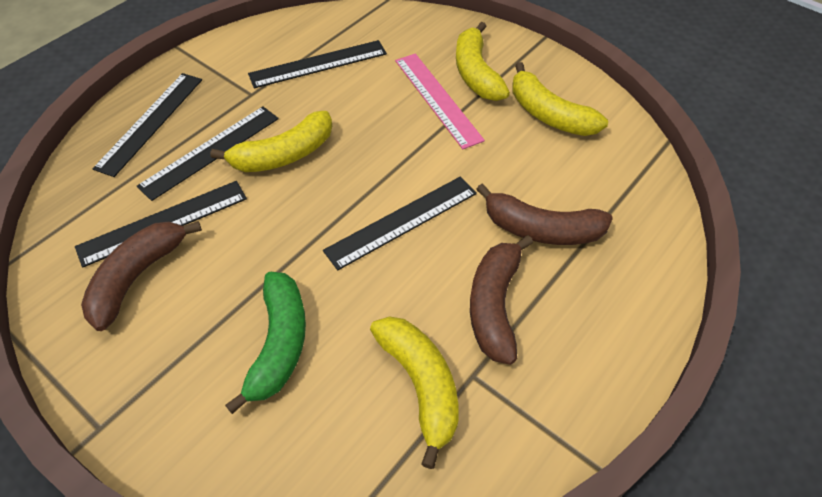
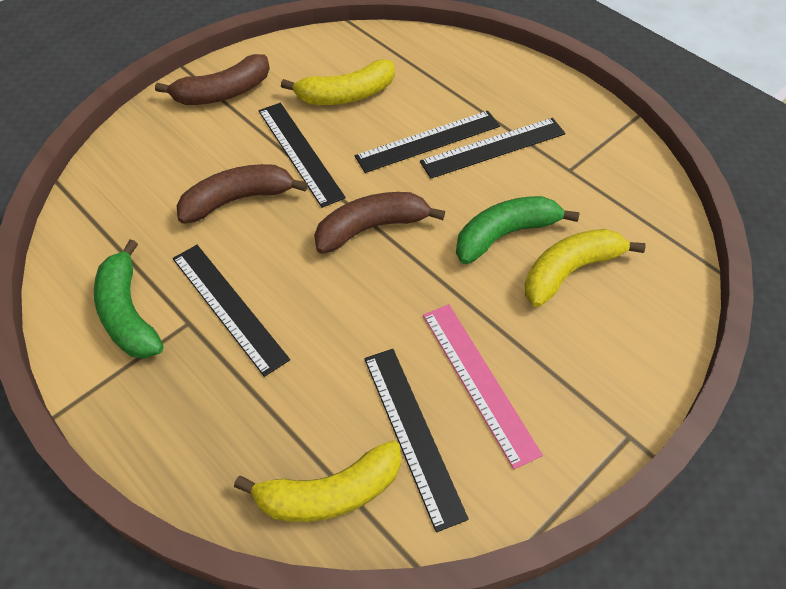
green banana: 1 -> 2
yellow banana: 4 -> 3

